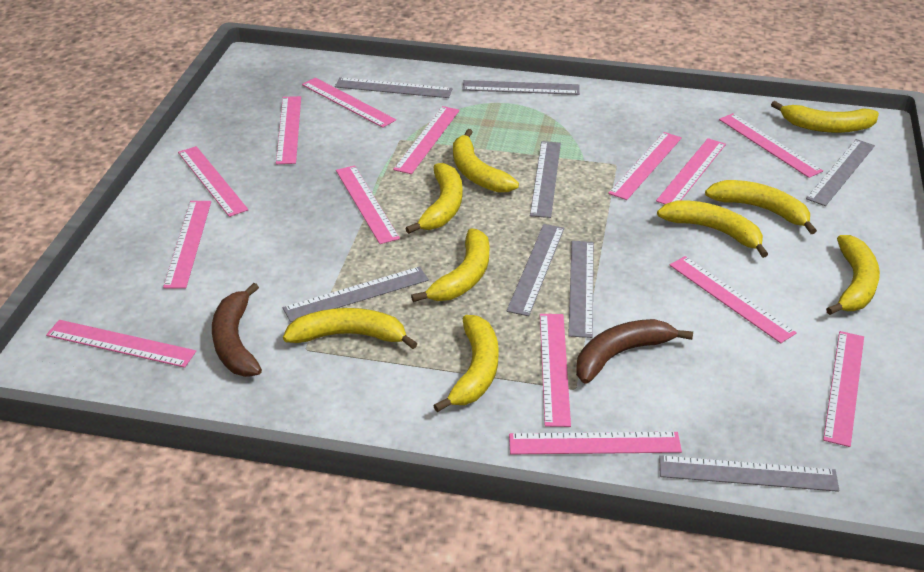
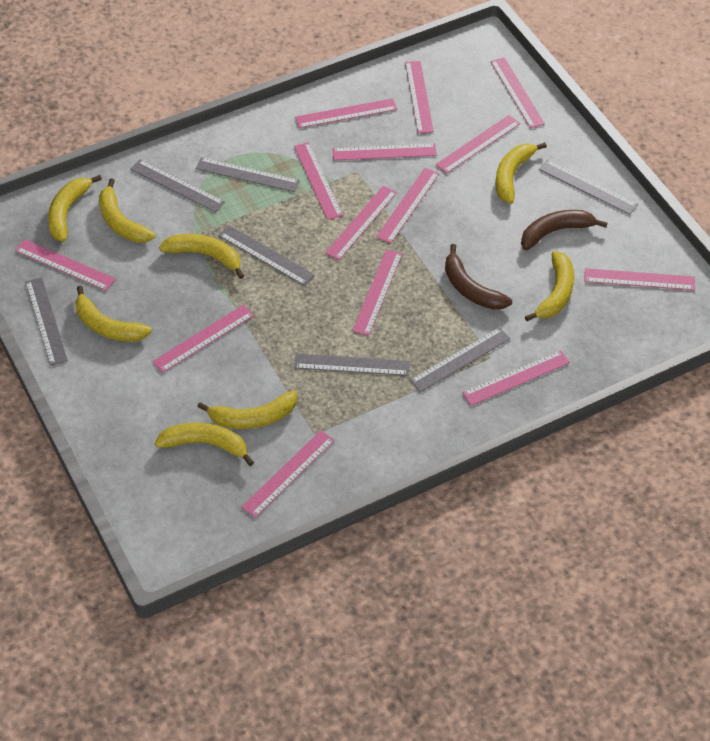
grey ruler: 8 -> 7
yellow banana: 9 -> 8

